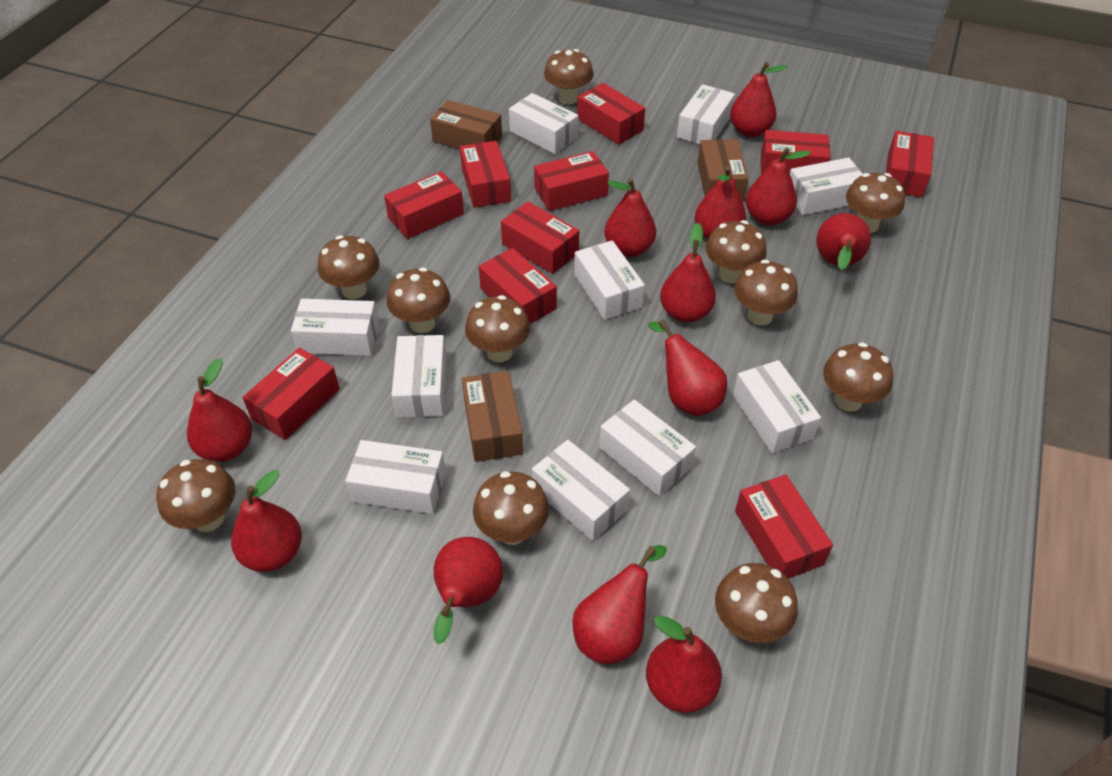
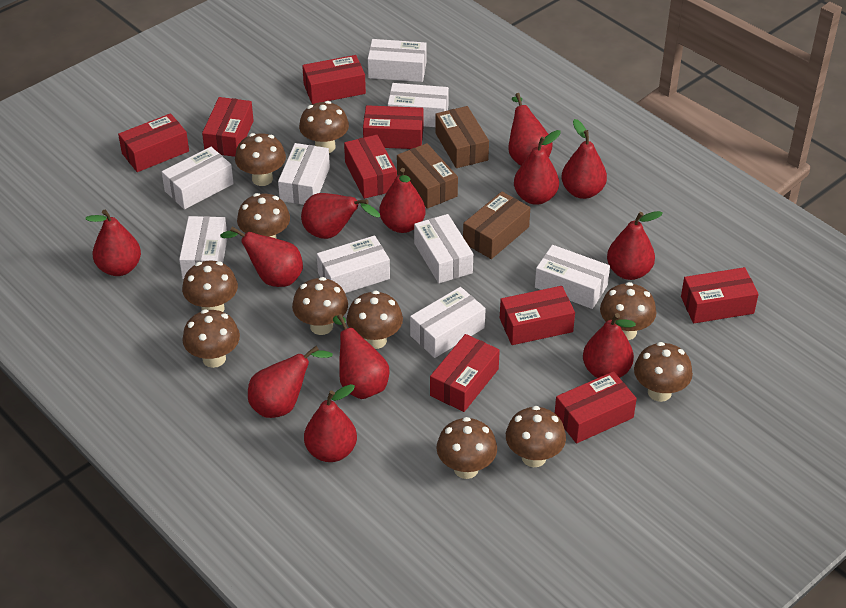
red box: 10 -> 9
white box: 10 -> 9

